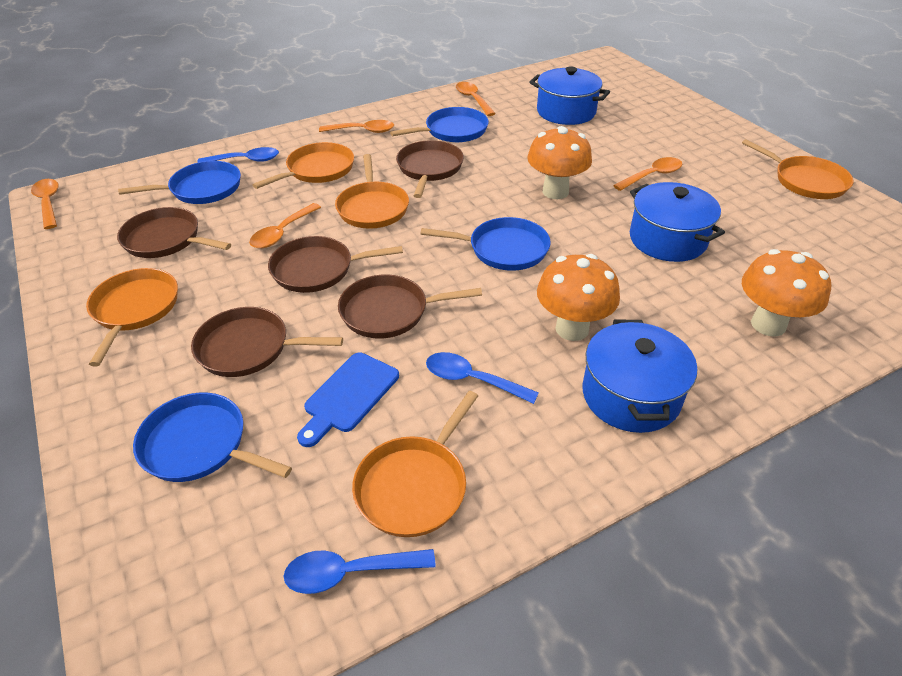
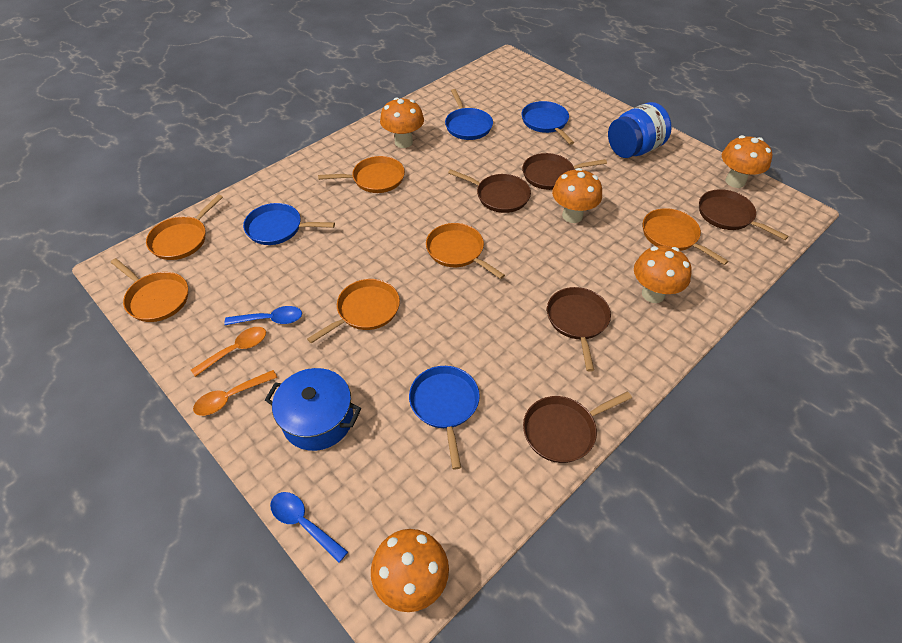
blue cutting board: 1 -> 0
blue jar: 0 -> 1
blue pot: 3 -> 1
blue spoon: 3 -> 2
orange mushroom: 3 -> 5
orange pan: 5 -> 6
orange spoon: 5 -> 2

